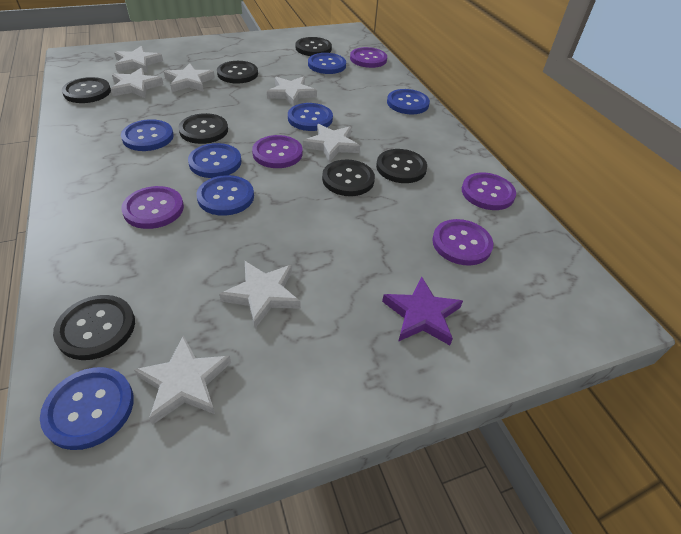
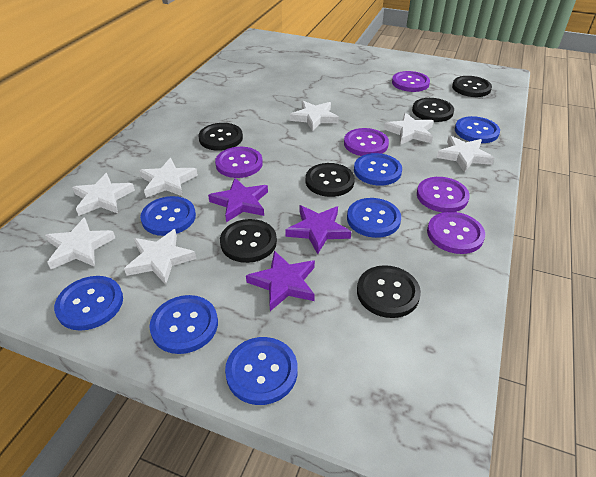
black button: 7 -> 6
purple star: 1 -> 3

